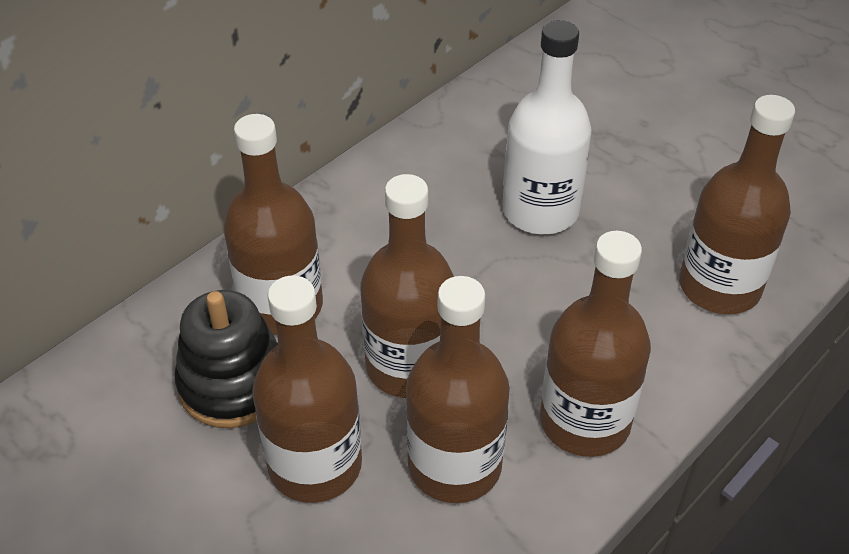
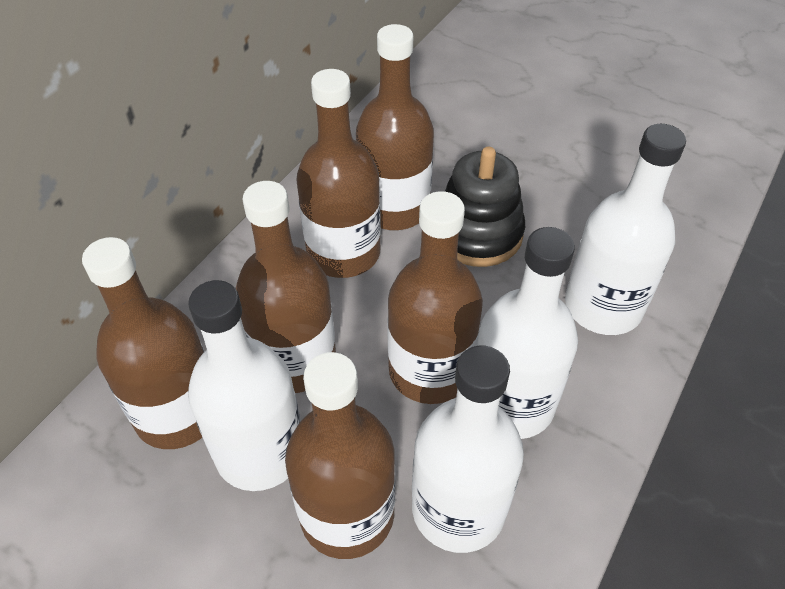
white bottle: 1 -> 4

